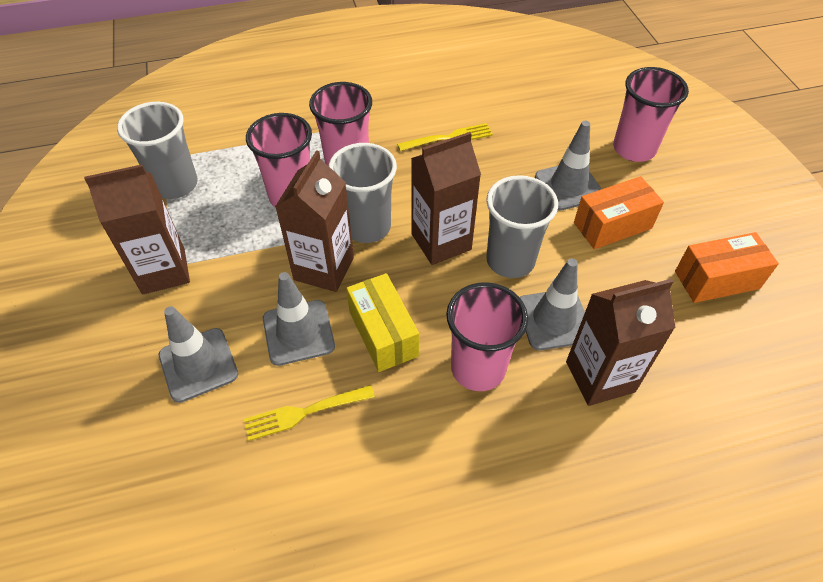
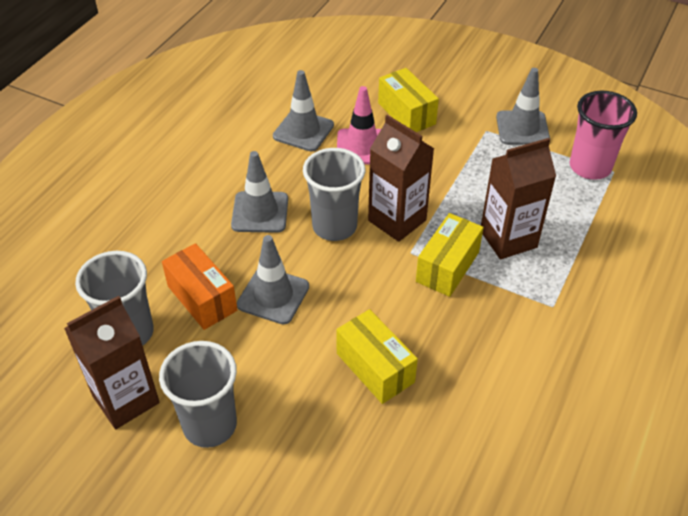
brown carton: 4 -> 3
orange box: 2 -> 1
pink cup: 4 -> 1
pink traffic cone: 0 -> 1
yellow box: 1 -> 3
yellow fork: 2 -> 0

